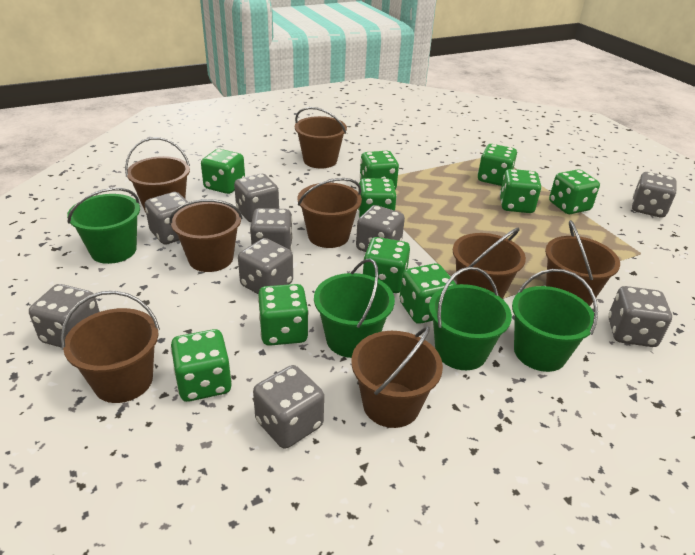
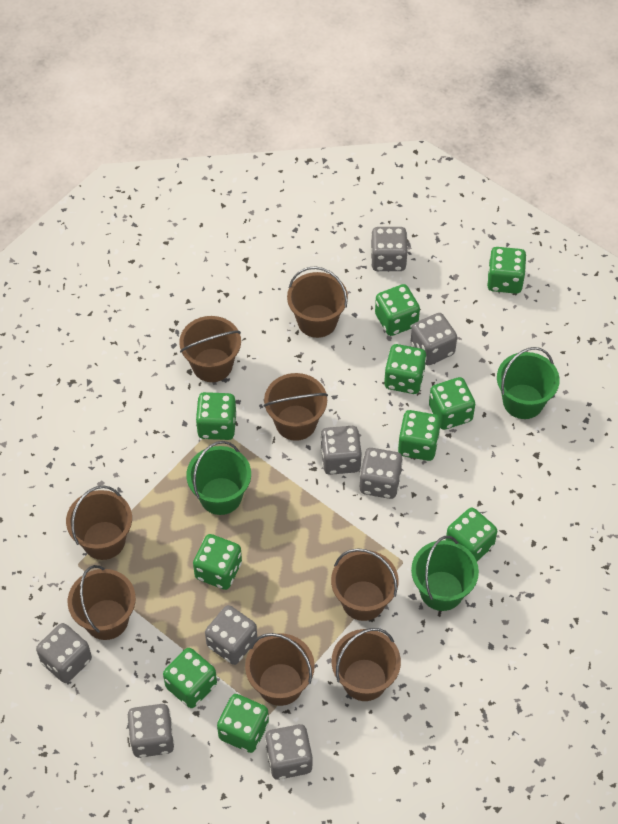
green bucket: 4 -> 3
grey dice: 9 -> 8

